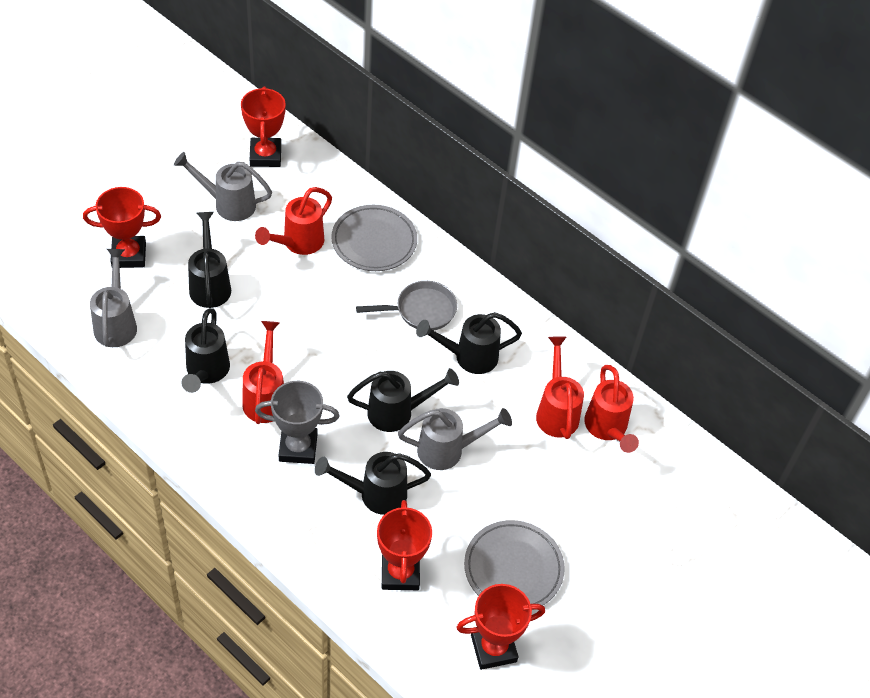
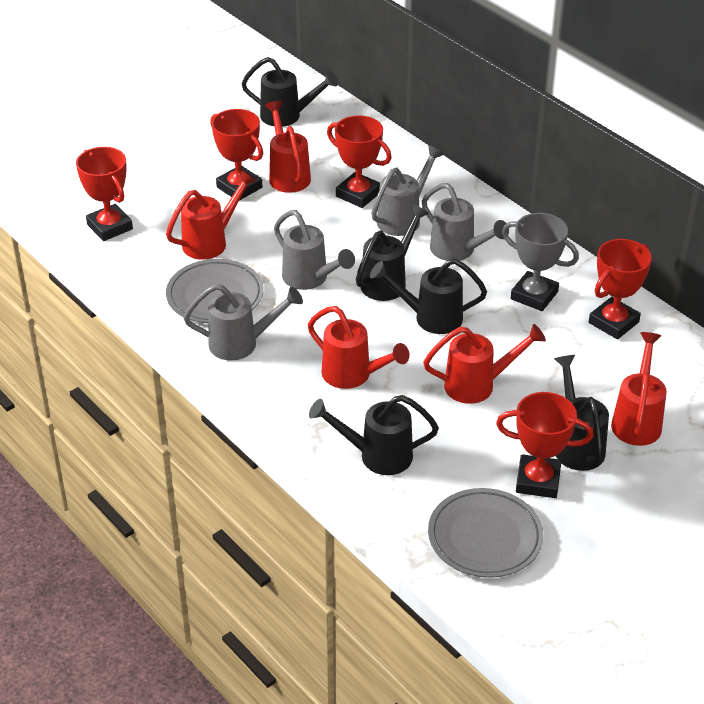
grey pan: 1 -> 0
grey watering can: 3 -> 4
red trophy: 4 -> 5
red watering can: 4 -> 5

